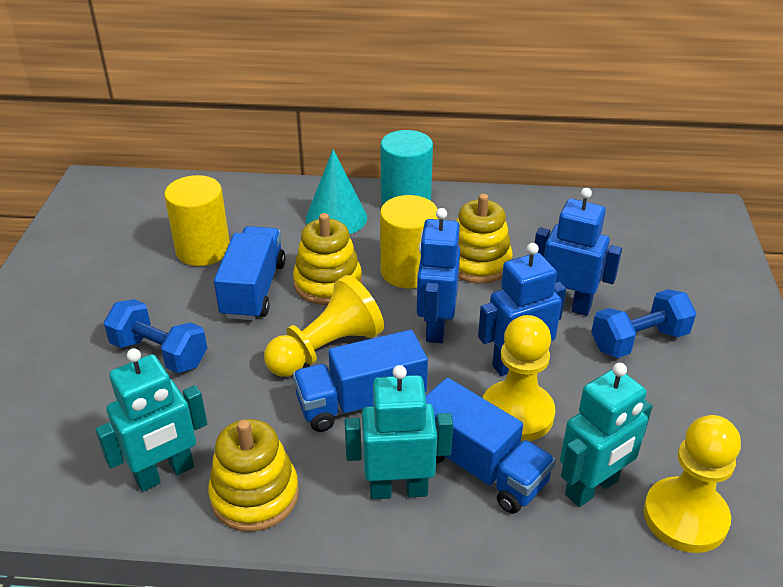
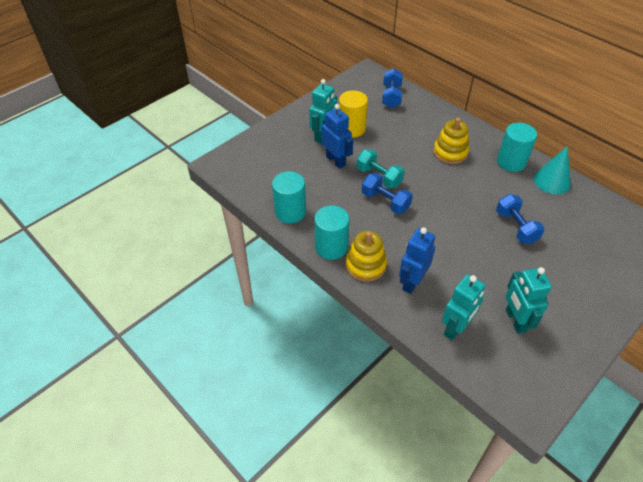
blue dumbbell: 2 -> 3
blue robot: 3 -> 2
blue truck: 3 -> 0
turquoise cylinder: 1 -> 3
turquoise dumbbell: 0 -> 1
yellow cylinder: 2 -> 1
yellow pawn: 3 -> 0
yellow stacking toy: 3 -> 2

